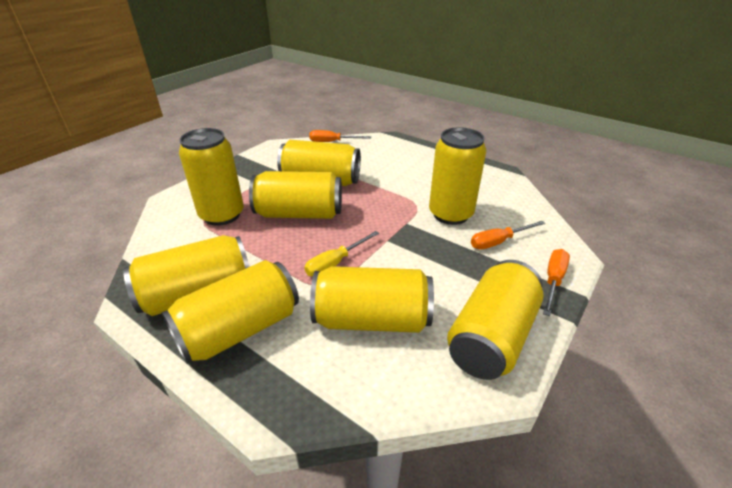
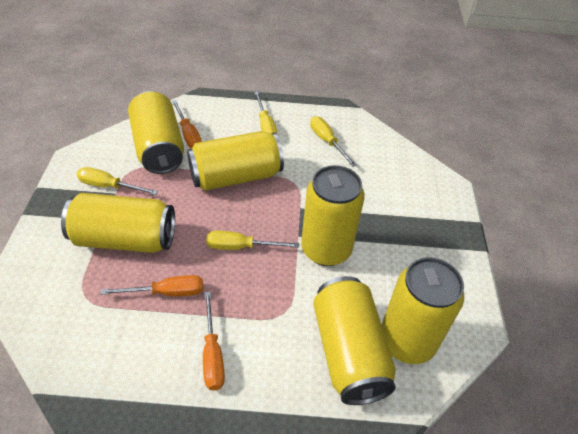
yellow can: 8 -> 6
yellow screwdriver: 1 -> 4

